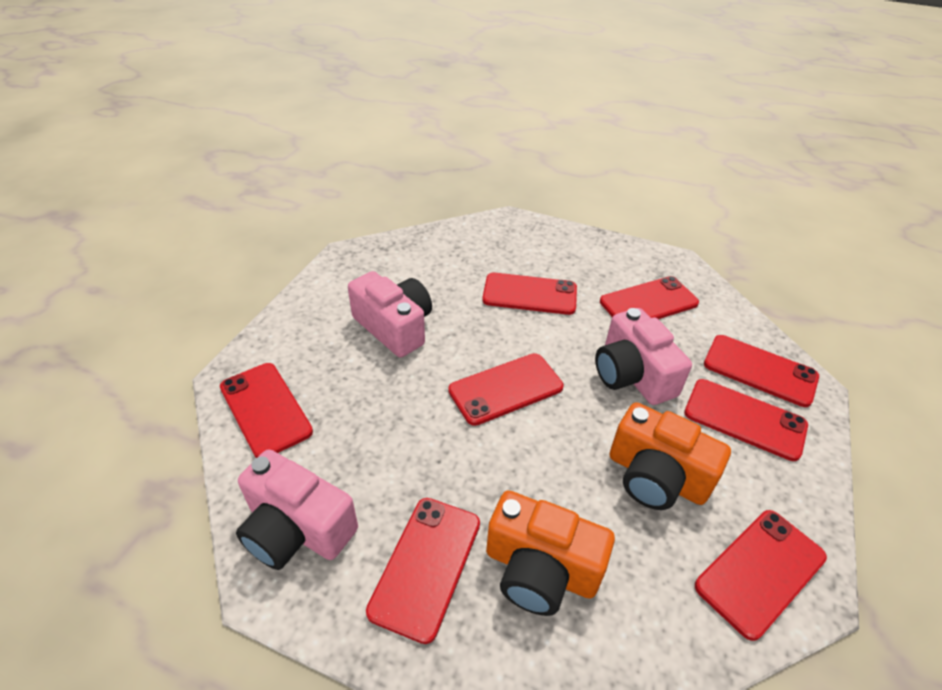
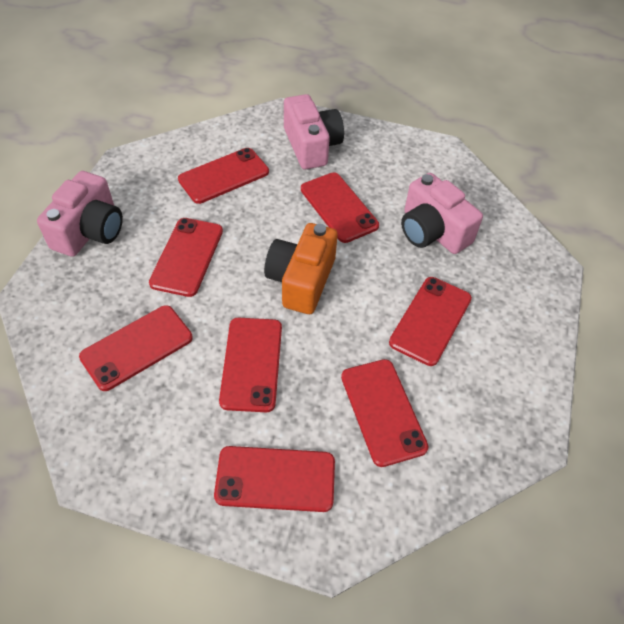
orange camera: 2 -> 1

